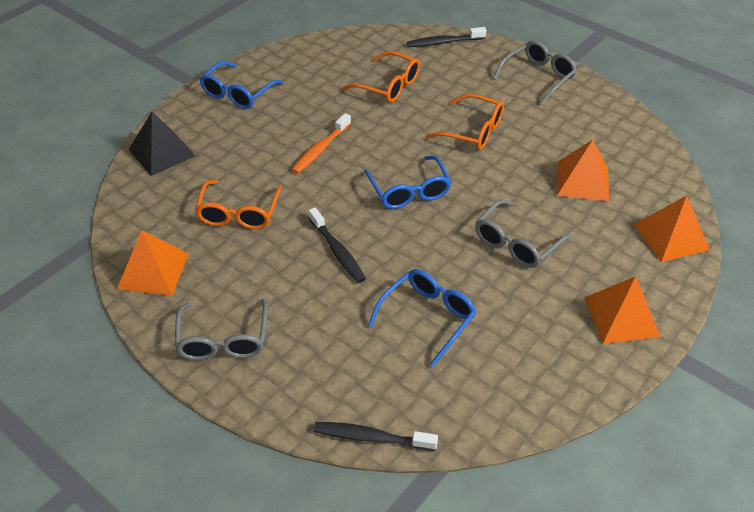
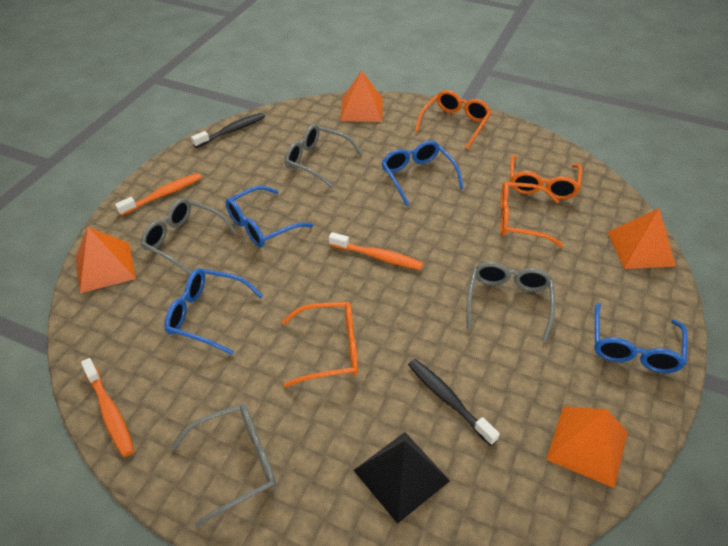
black toothbrush: 3 -> 2
blue glasses: 3 -> 4
grey glasses: 3 -> 4
orange glasses: 3 -> 4
orange toothbrush: 1 -> 3

